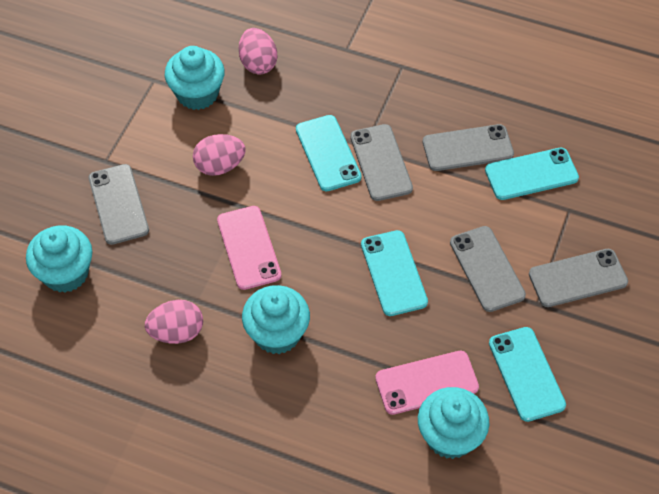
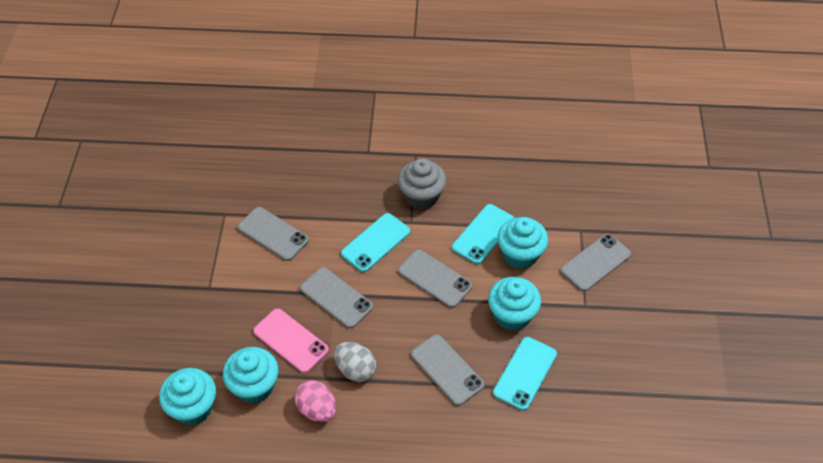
grey cupcake: 0 -> 1
grey egg: 0 -> 1
pink egg: 3 -> 1
pink phone: 2 -> 1
turquoise phone: 4 -> 3

